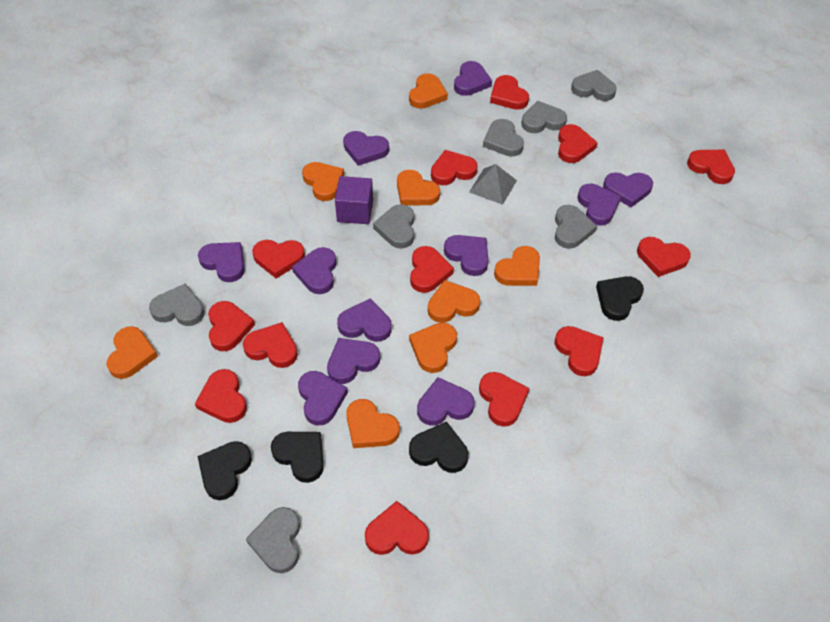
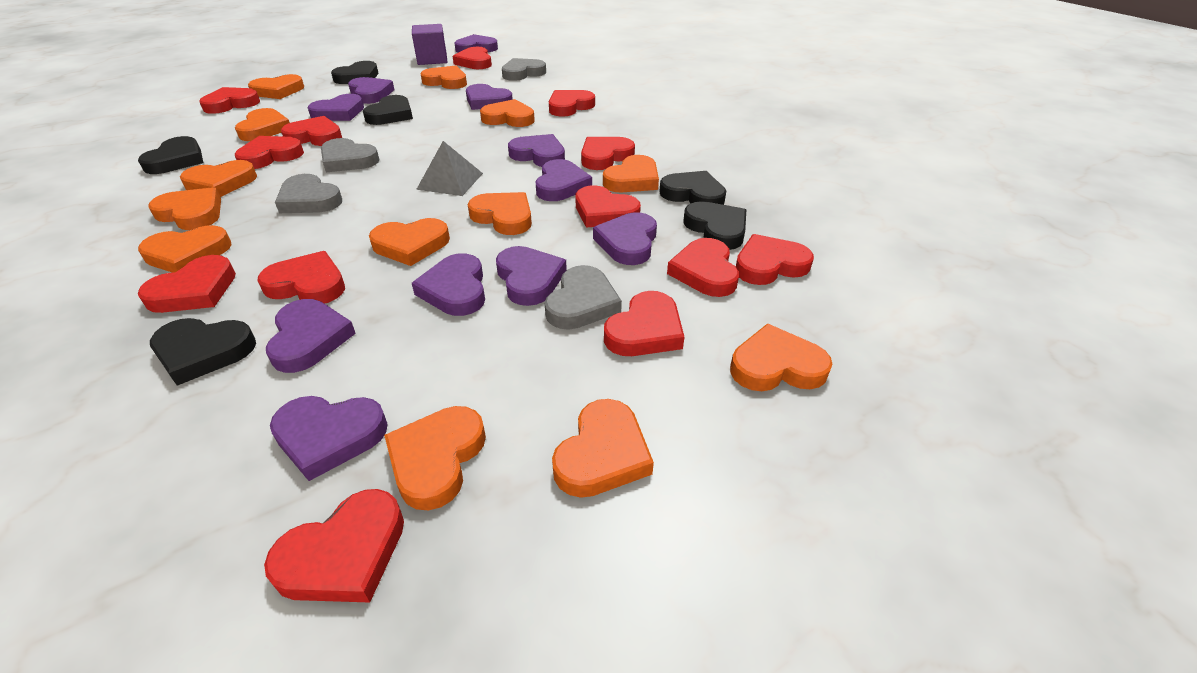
black heart: 4 -> 6
grey heart: 7 -> 4
orange heart: 8 -> 13

